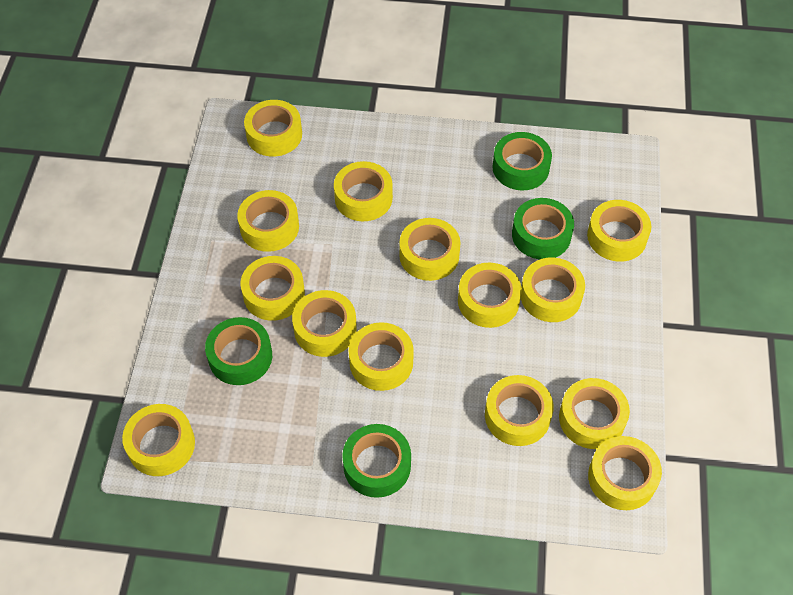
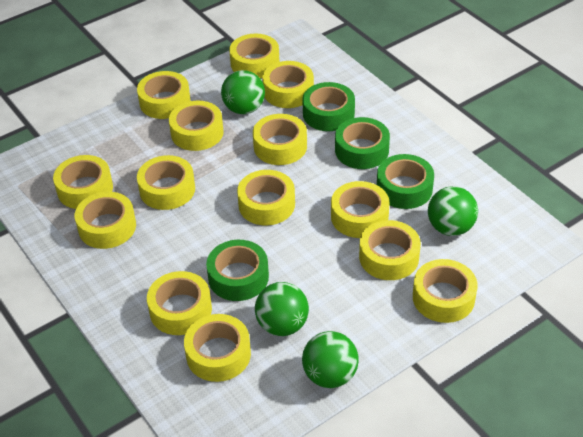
green ball: 0 -> 4

